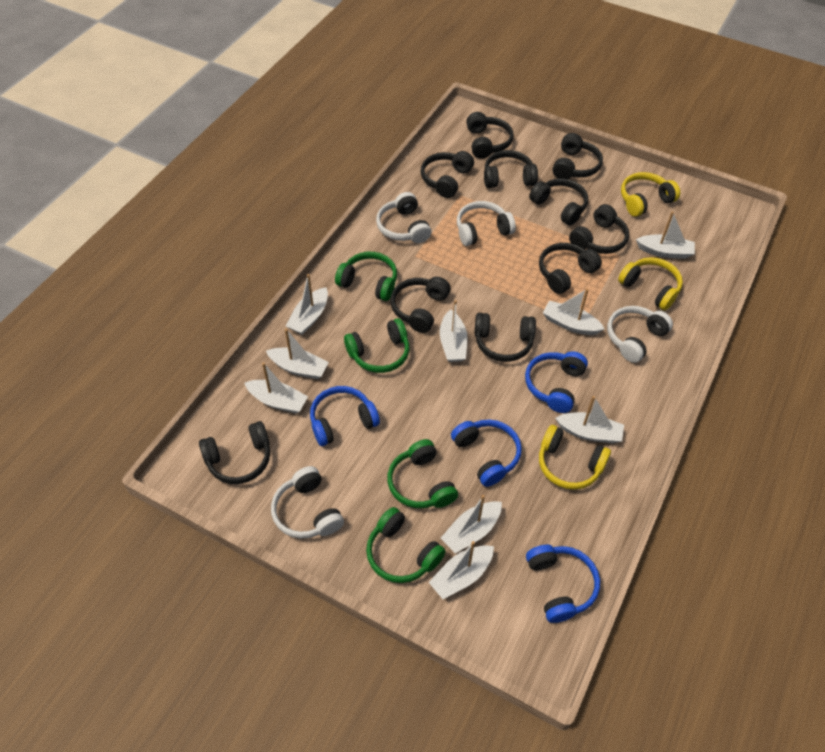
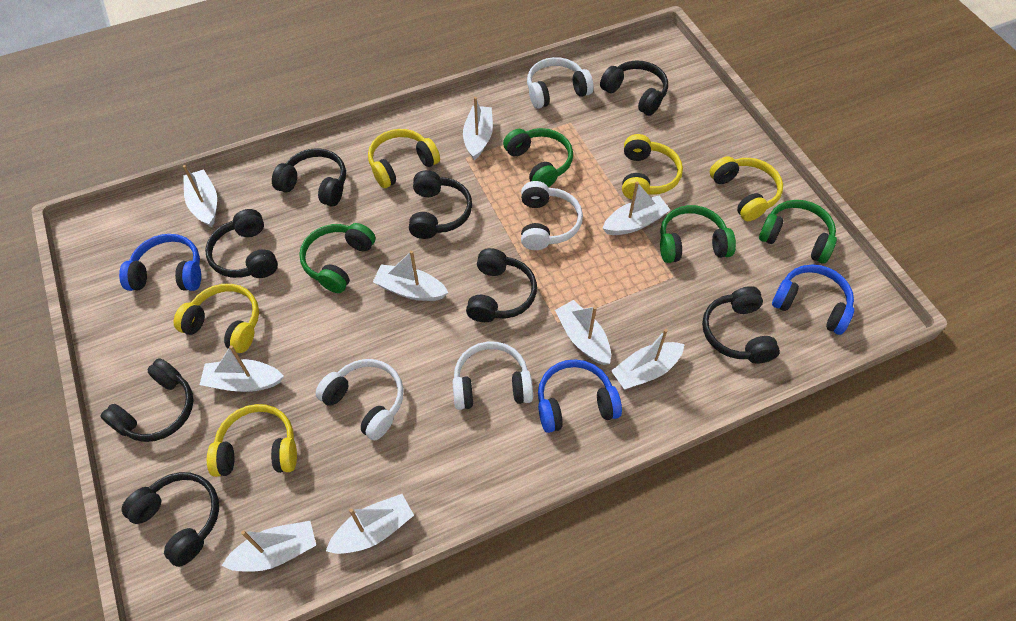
black headphones: 10 -> 8
blue headphones: 4 -> 3
yellow headphones: 3 -> 5

